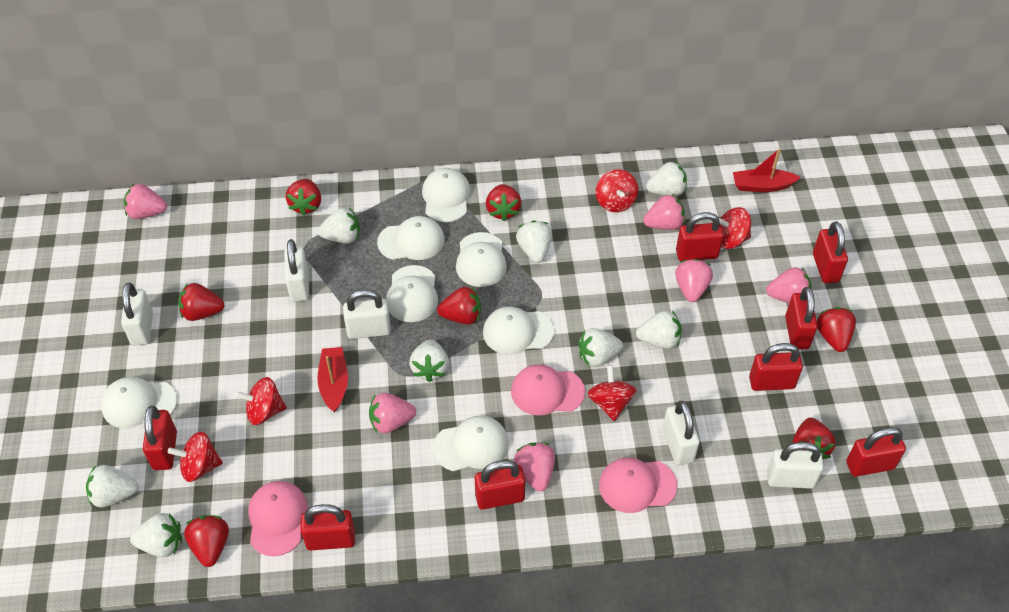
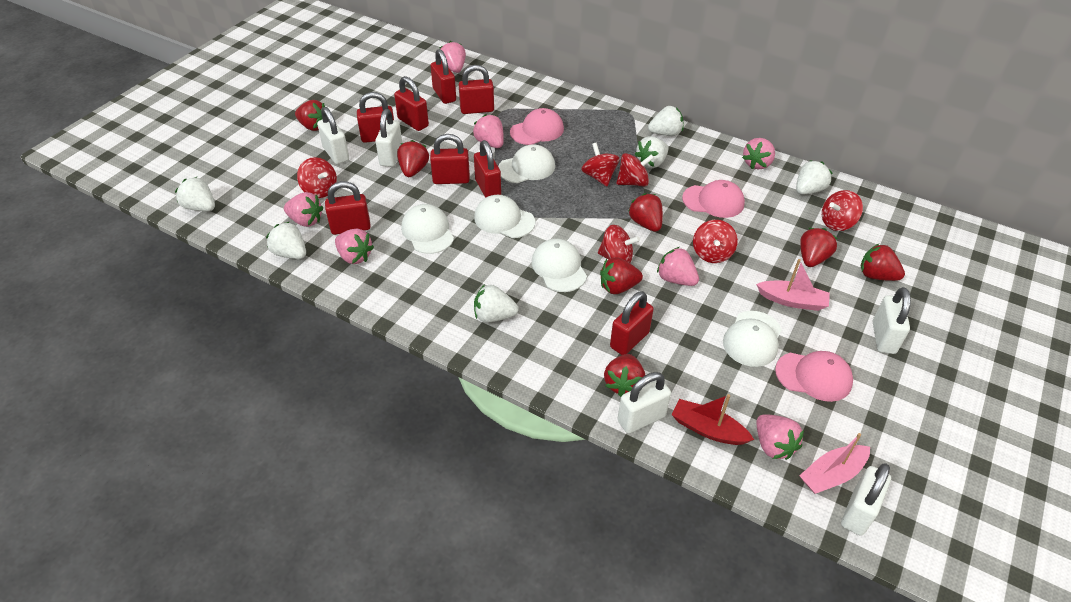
pink boat: 0 -> 2
pink strawberry: 6 -> 7
red boat: 2 -> 1
red spinning top: 5 -> 6
white cap: 7 -> 5
white strawberry: 8 -> 6

